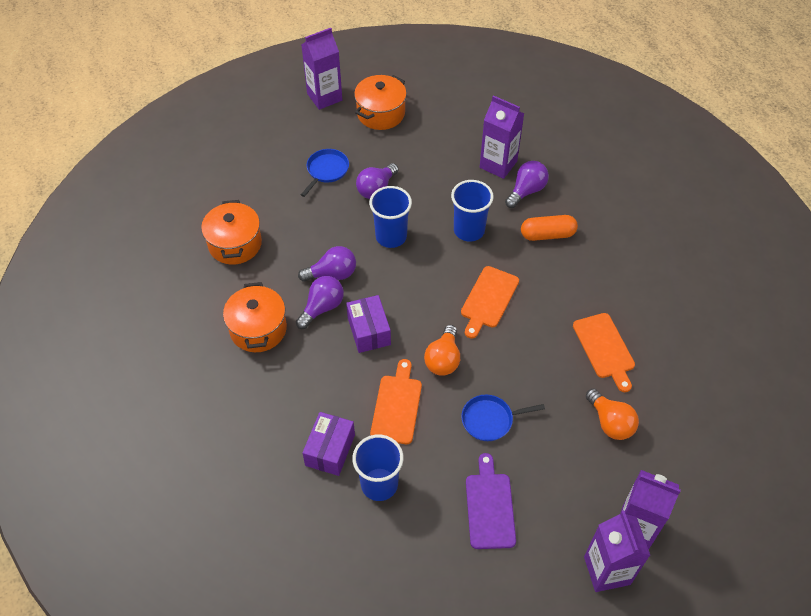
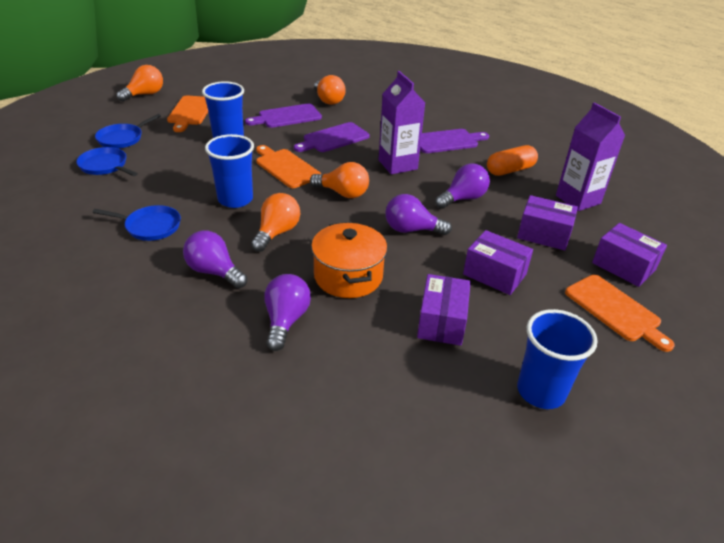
blue pan: 2 -> 3
orange light bulb: 2 -> 4
orange pot: 3 -> 1
purple box: 2 -> 4
purple carton: 4 -> 2
purple cutting board: 1 -> 3

